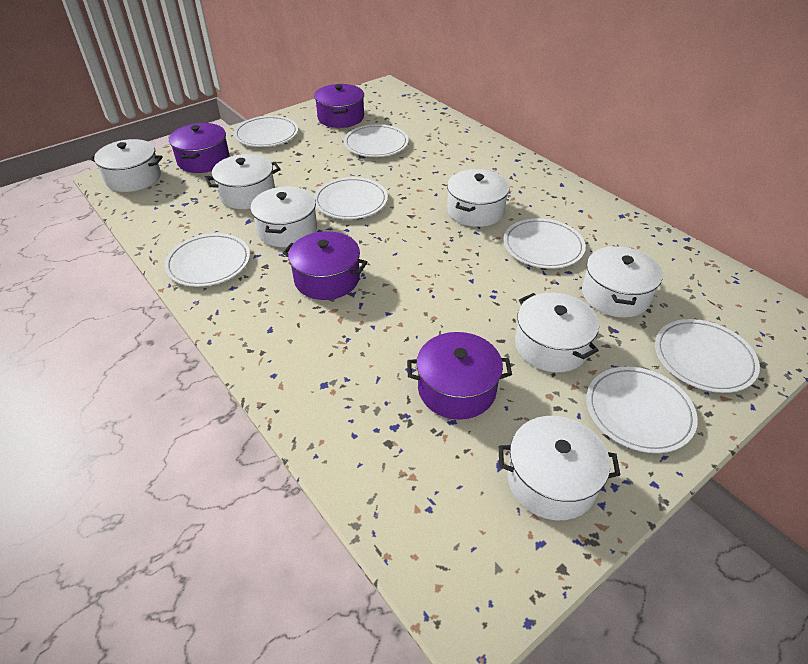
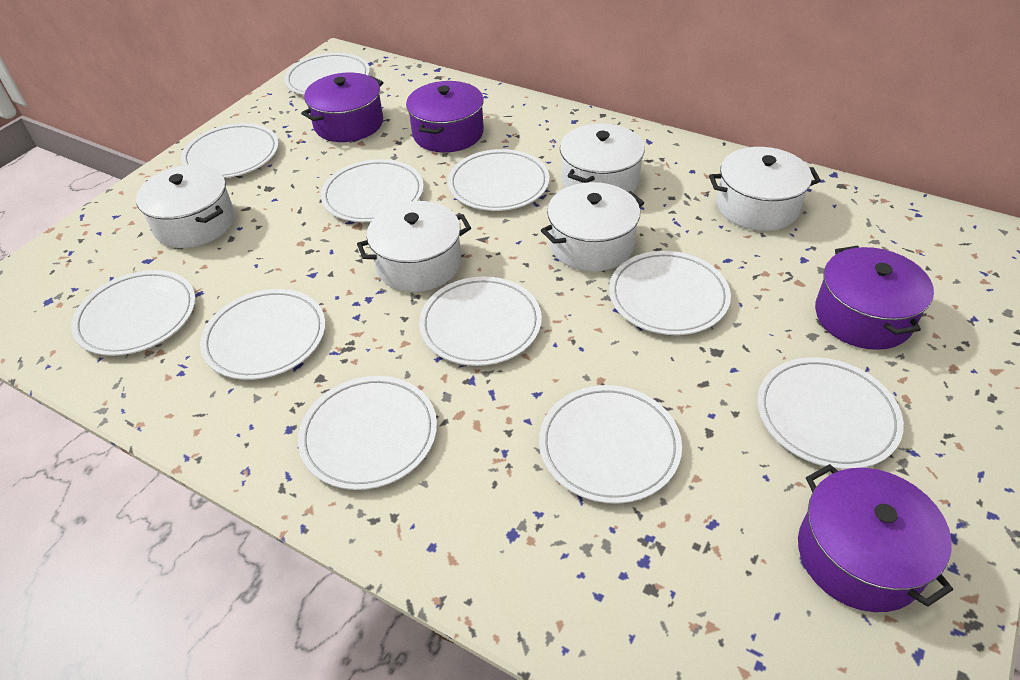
white plate: 7 -> 11
white pot: 7 -> 5

